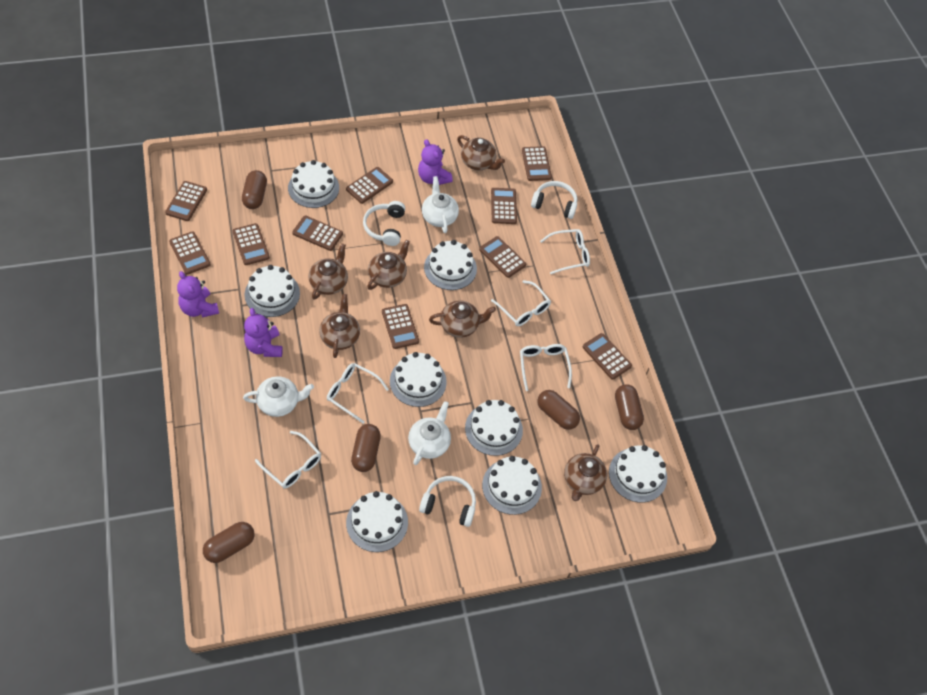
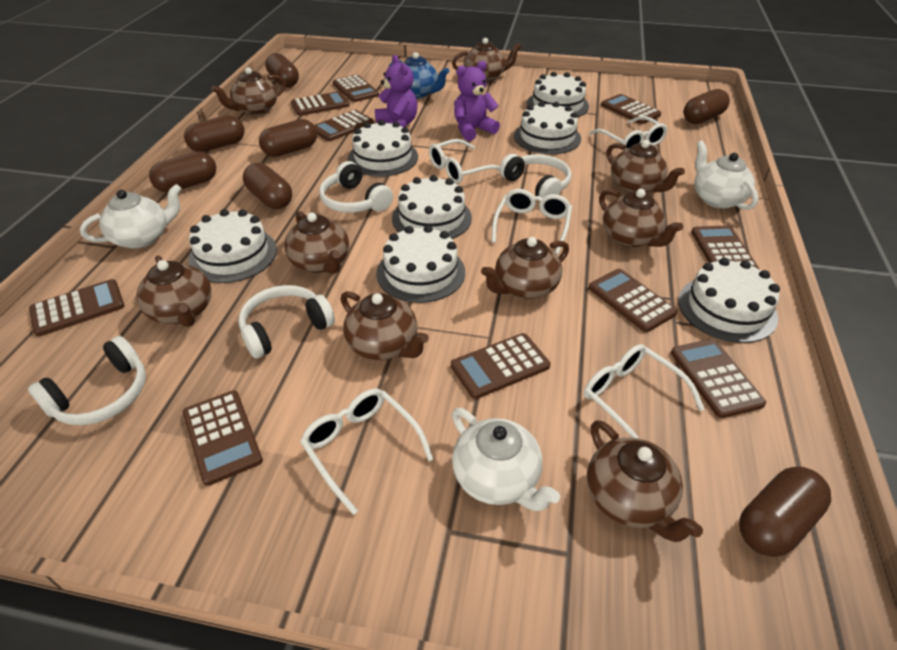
blue teapot: 0 -> 1
brown capsule: 5 -> 7
brown teapot: 6 -> 9
purple teddy bear: 3 -> 2
white cake: 8 -> 7
white headphones: 3 -> 4

